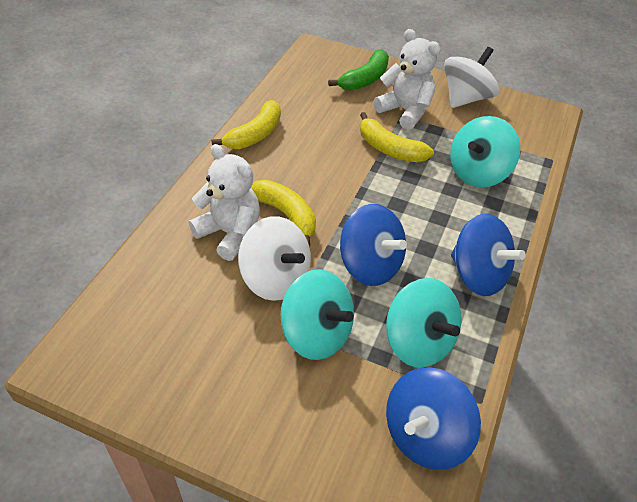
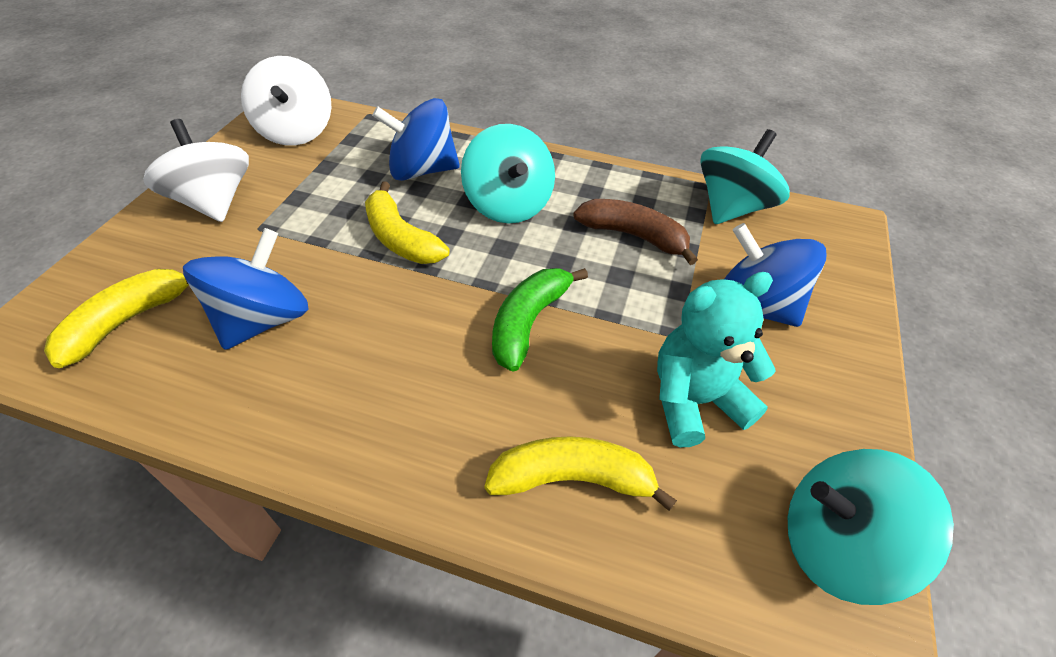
brown banana: 0 -> 1
turquoise teddy bear: 0 -> 1
white teddy bear: 2 -> 0

